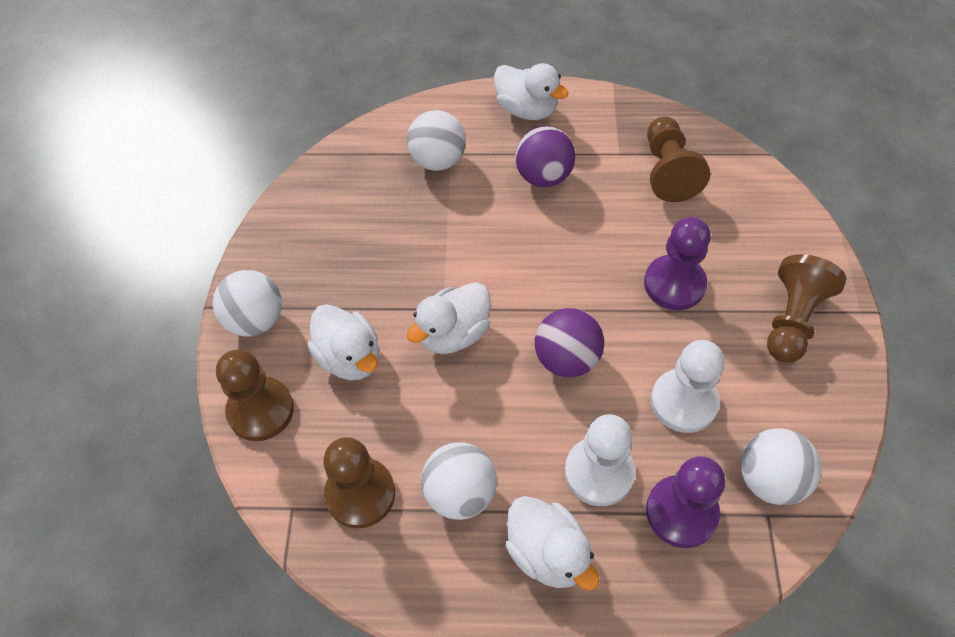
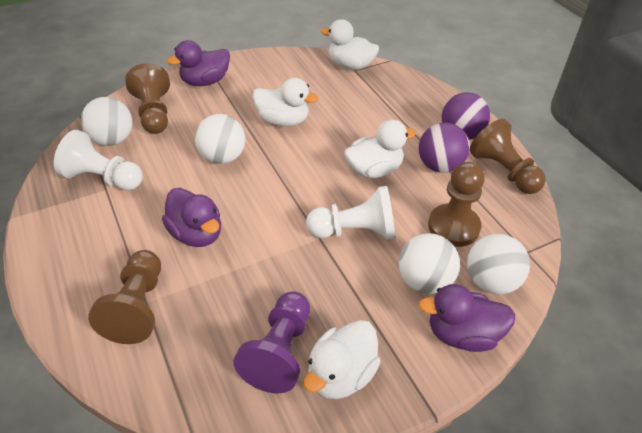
purple duck: 0 -> 3
purple pawn: 2 -> 1

